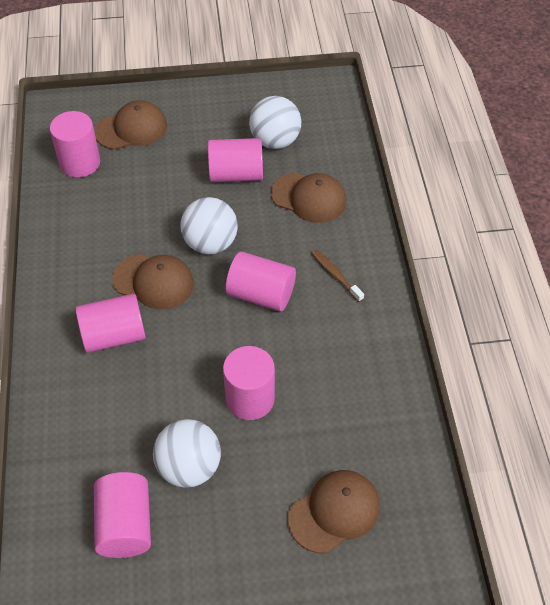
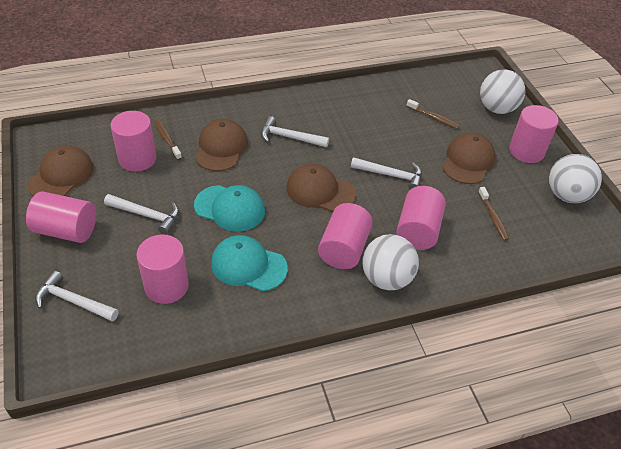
brown toothbrush: 1 -> 3
turquoise cap: 0 -> 2
white hammer: 0 -> 4

